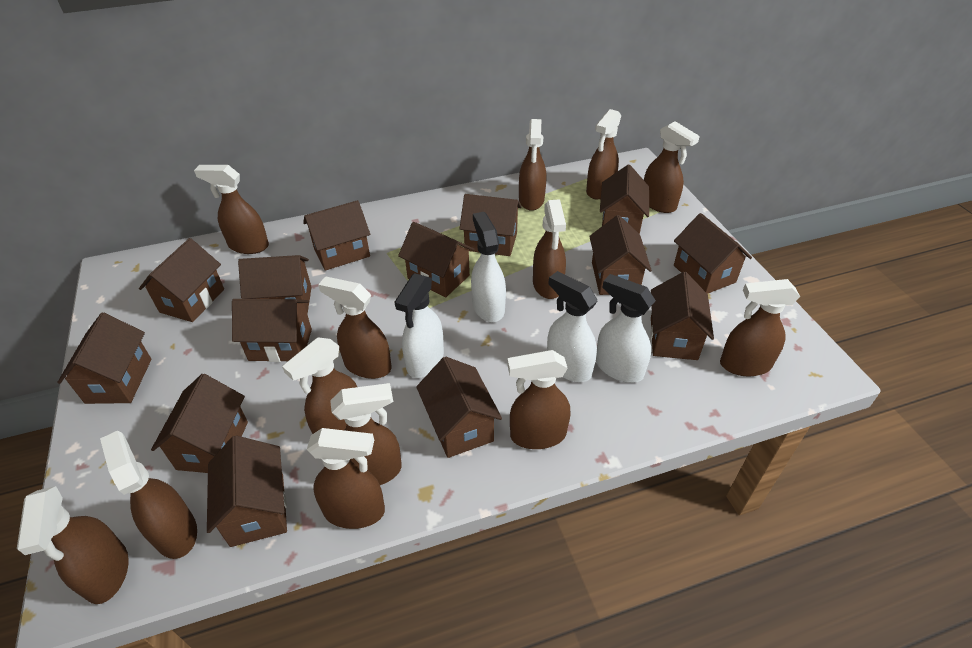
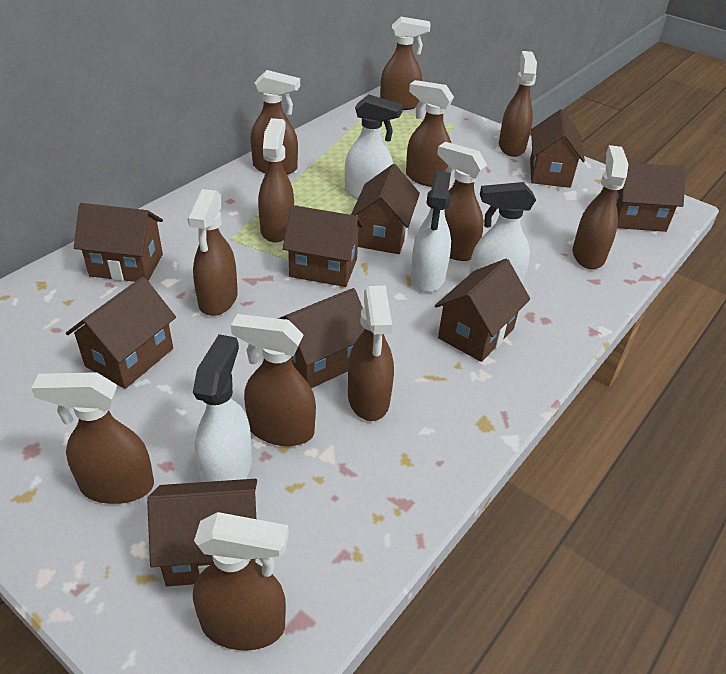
brown house: 14 -> 9
brown spray bottle: 13 -> 12

